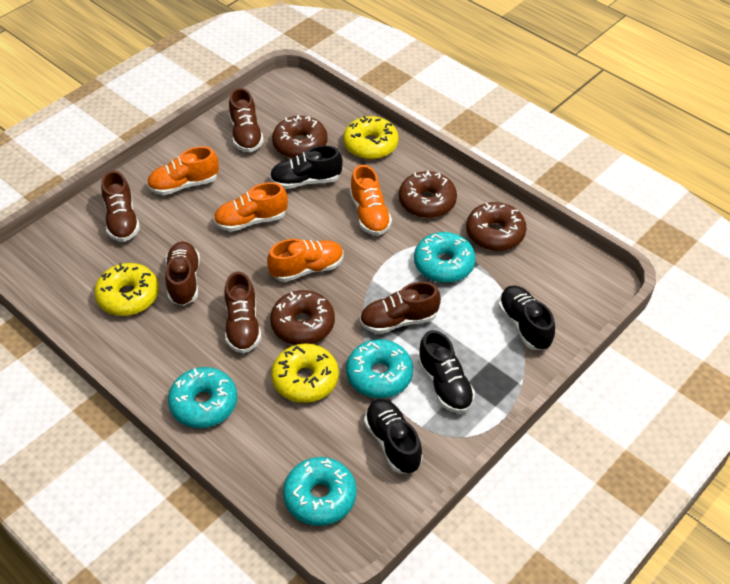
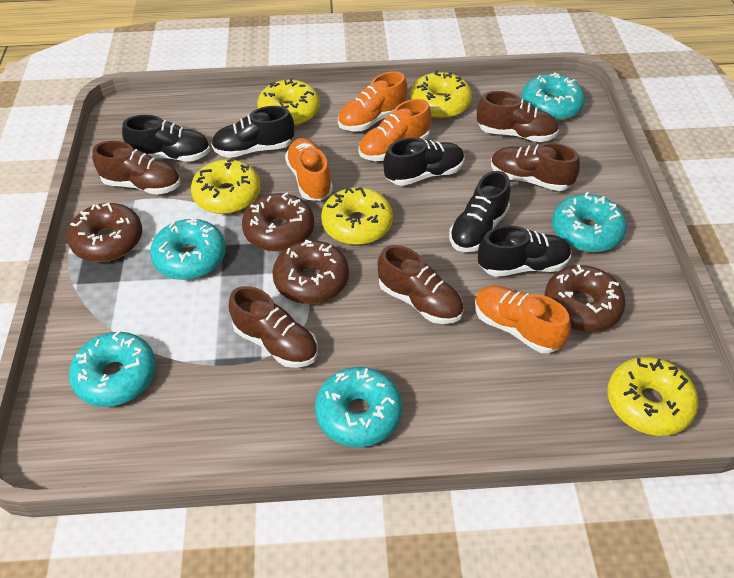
black shoe: 4 -> 5
turquoise donut: 4 -> 5
yellow donut: 3 -> 5

